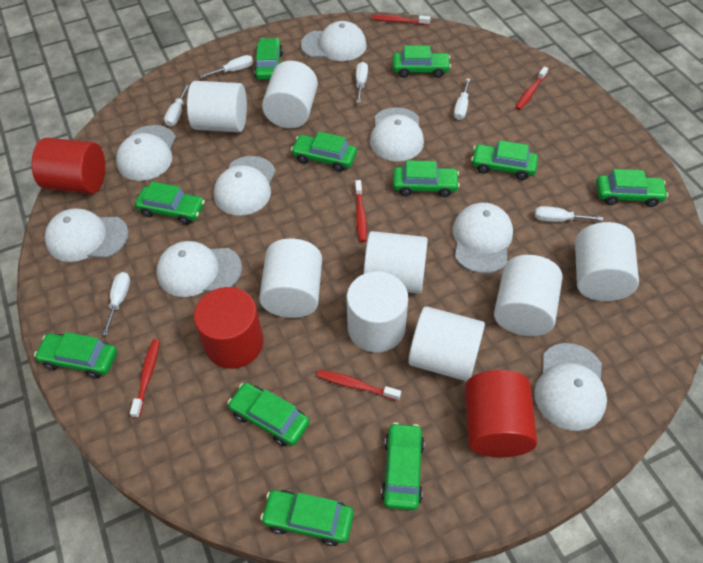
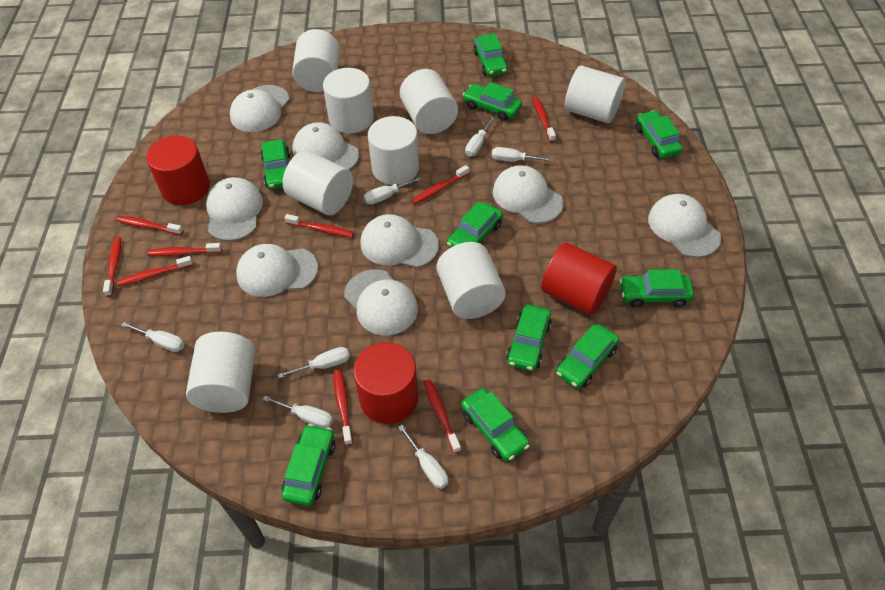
green car: 11 -> 10
red toothbrush: 5 -> 9
white screwdriver: 6 -> 7

